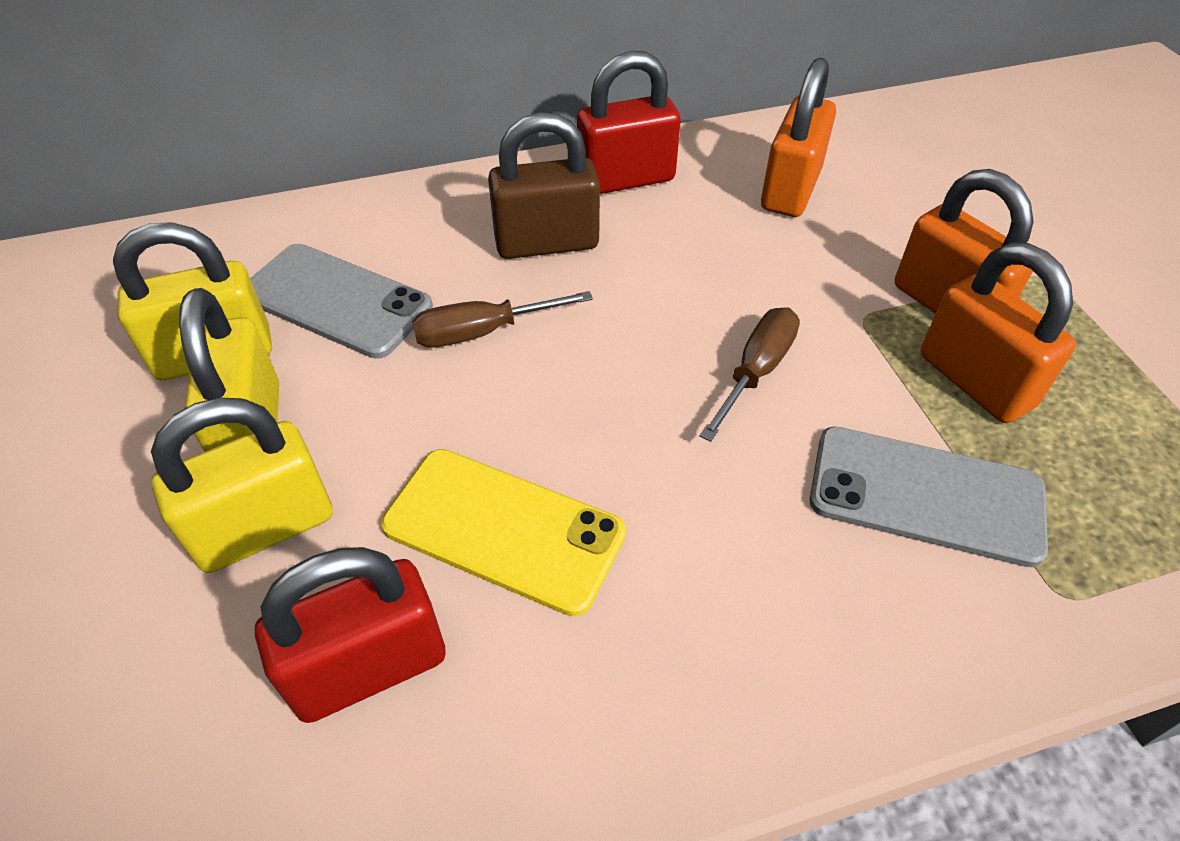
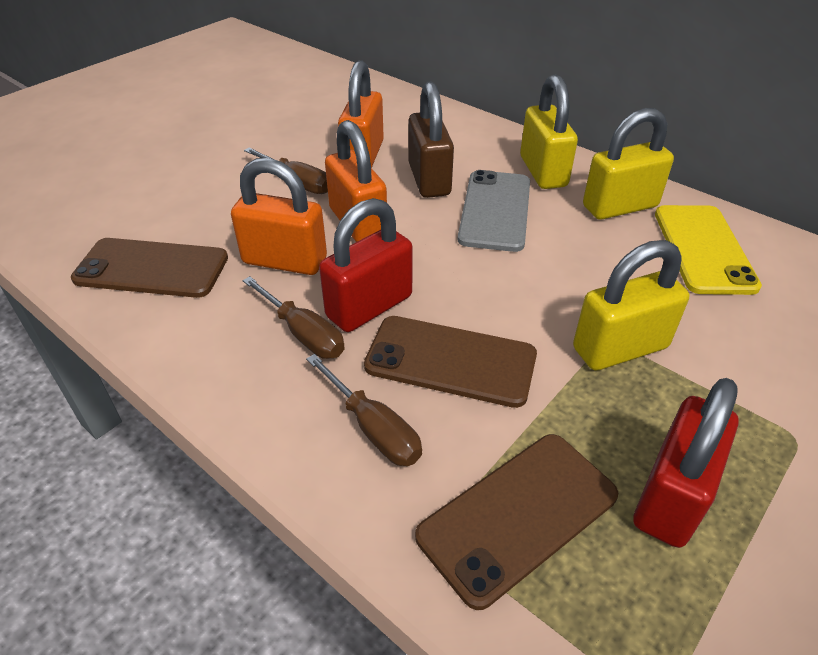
brown phone: 0 -> 3
brown screwdriver: 2 -> 3
grey phone: 2 -> 1

